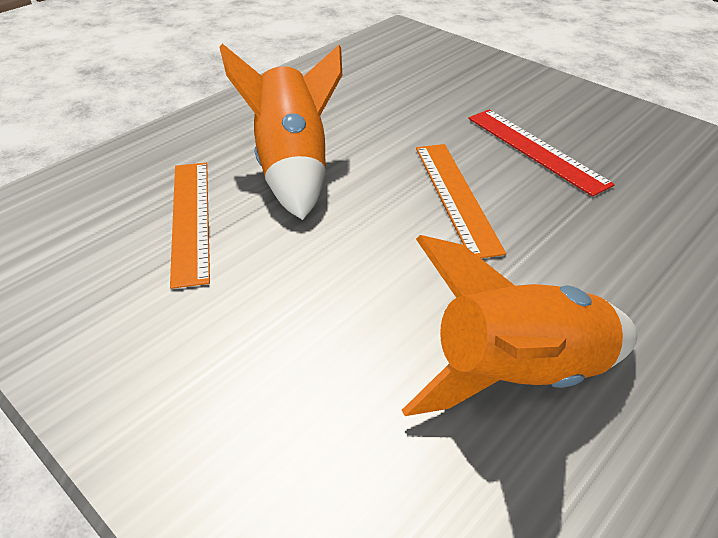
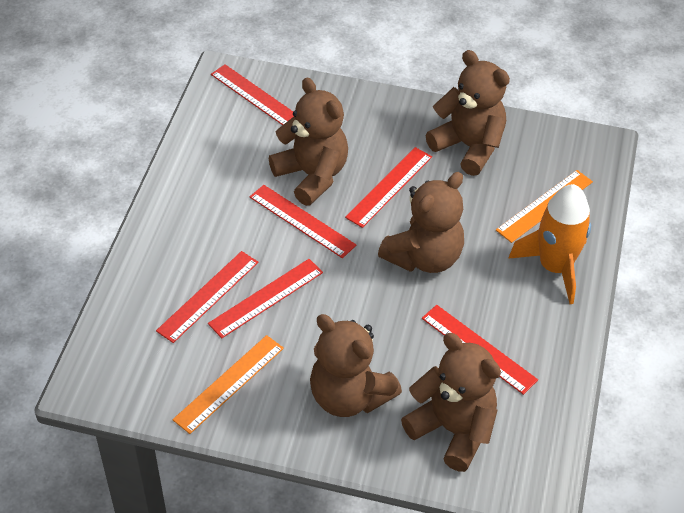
brown teddy bear: 0 -> 5
orange rocket: 2 -> 1
red ruler: 1 -> 6

